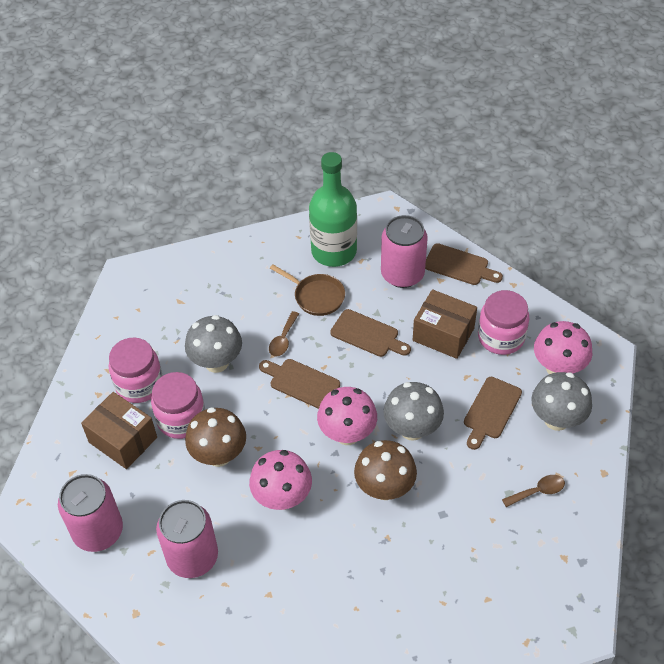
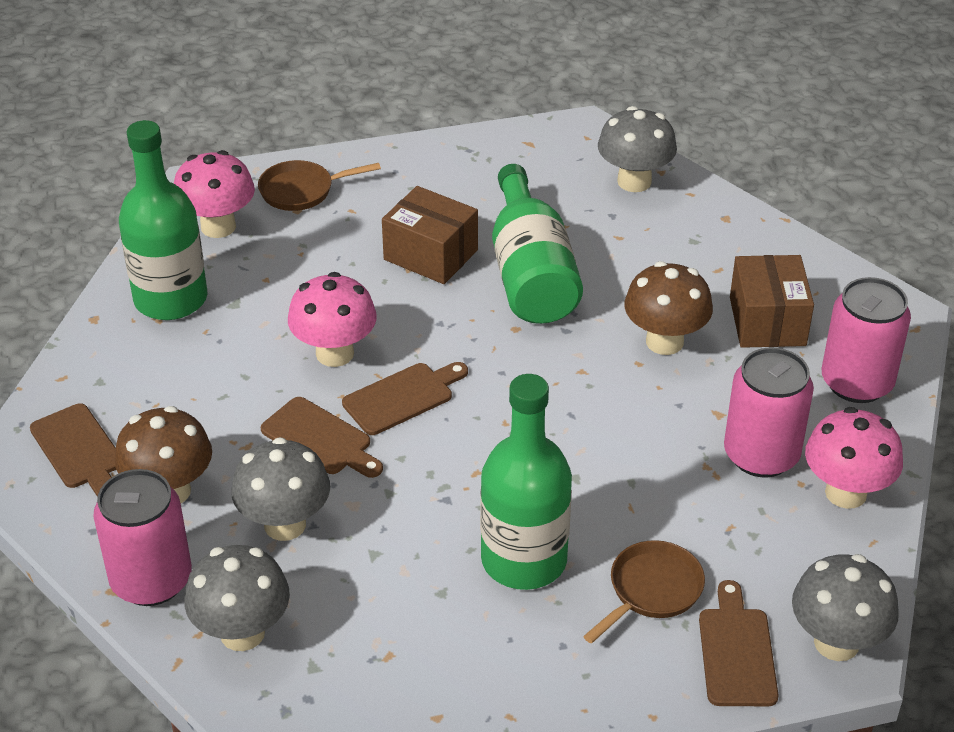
brown pan: 1 -> 2
brown spoon: 2 -> 0
green bottle: 1 -> 3
grey mushroom: 3 -> 4
pink jar: 3 -> 0

